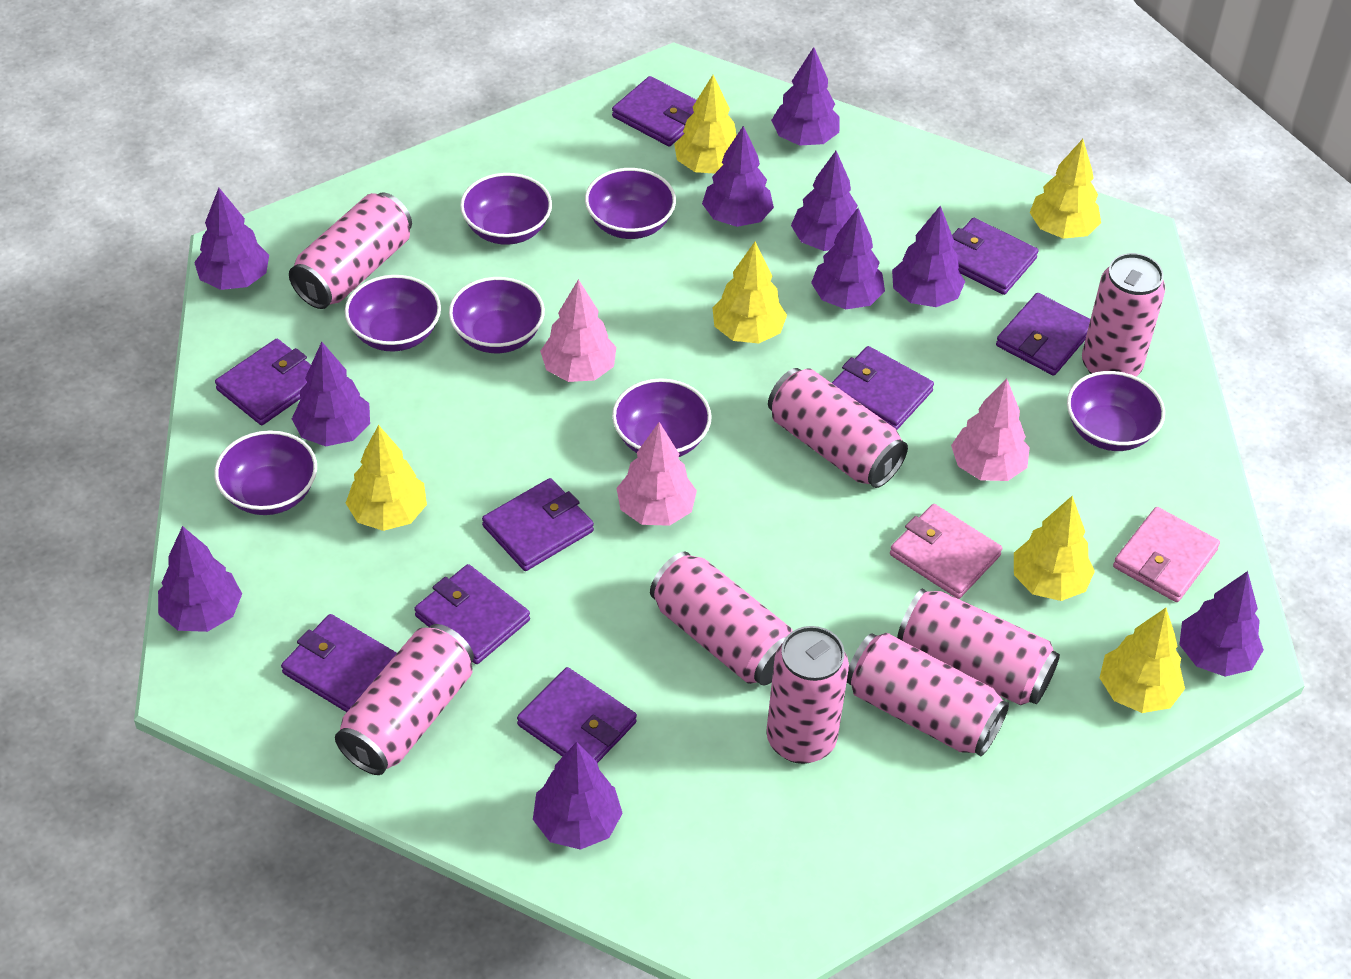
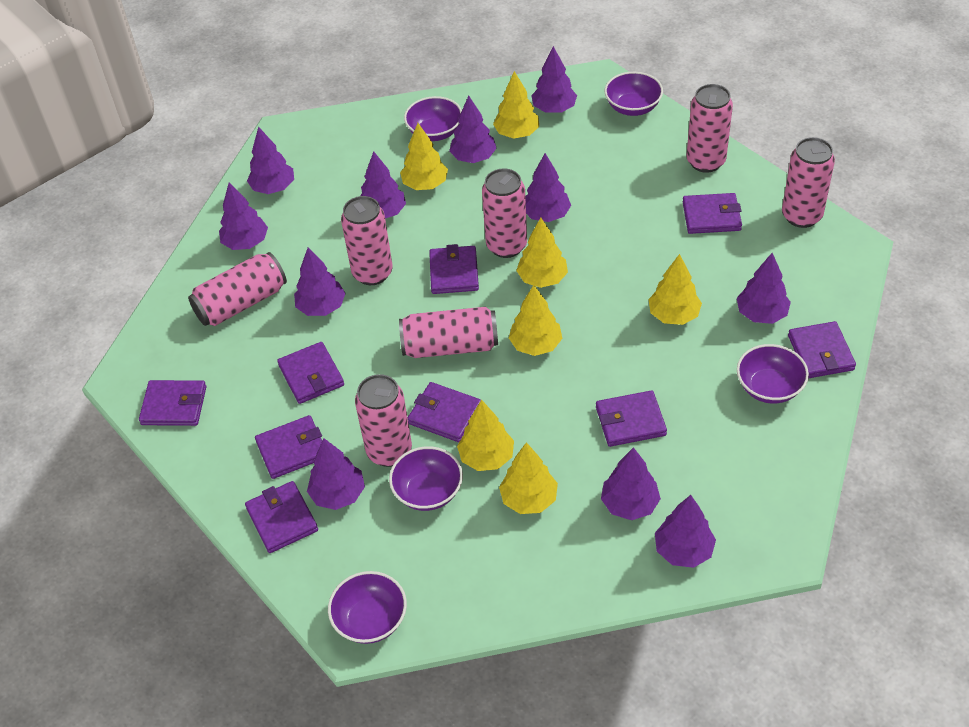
pink can: 8 -> 7
pink tree: 3 -> 0
pink wallet: 2 -> 0
purple bowl: 7 -> 5
purple tree: 10 -> 11
yellow tree: 6 -> 7

